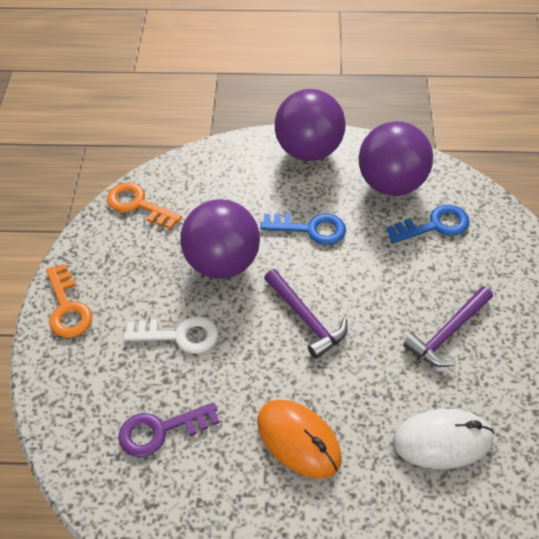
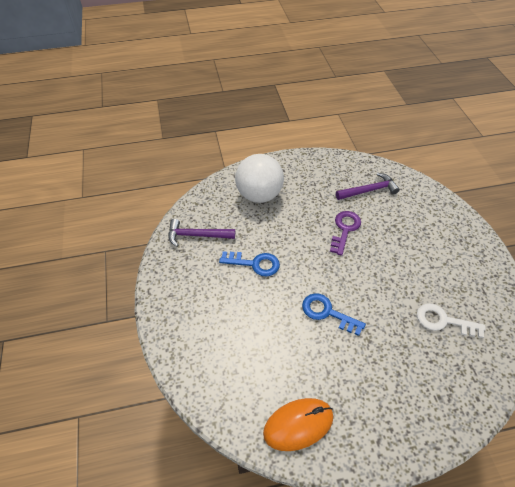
orange key: 2 -> 0
purple ball: 3 -> 0
white ball: 0 -> 1
white mouse: 1 -> 0

